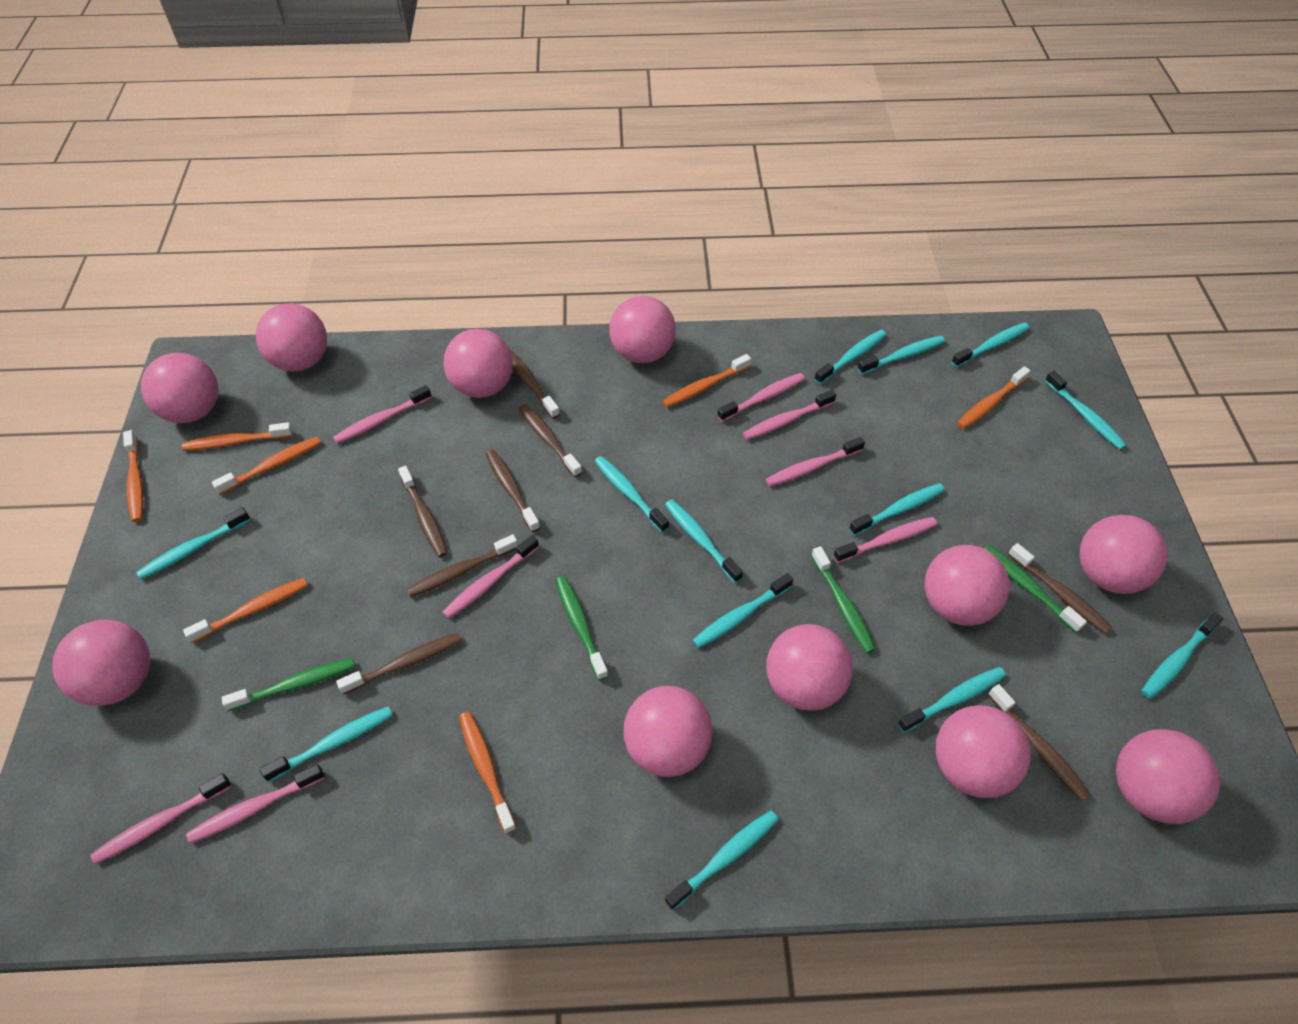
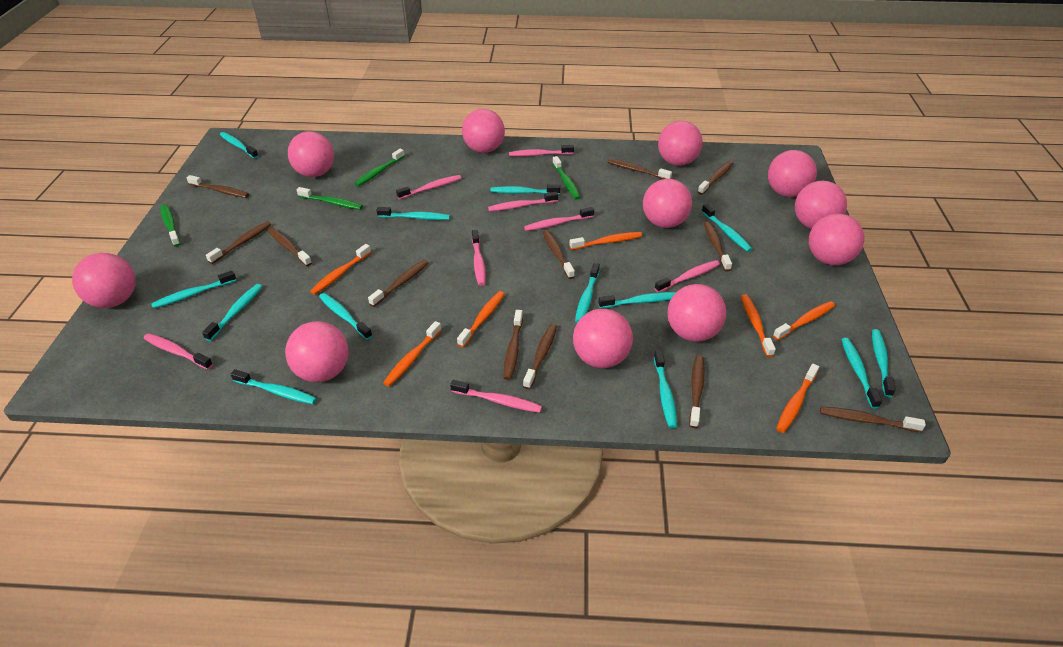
brown toothbrush: 8 -> 12

